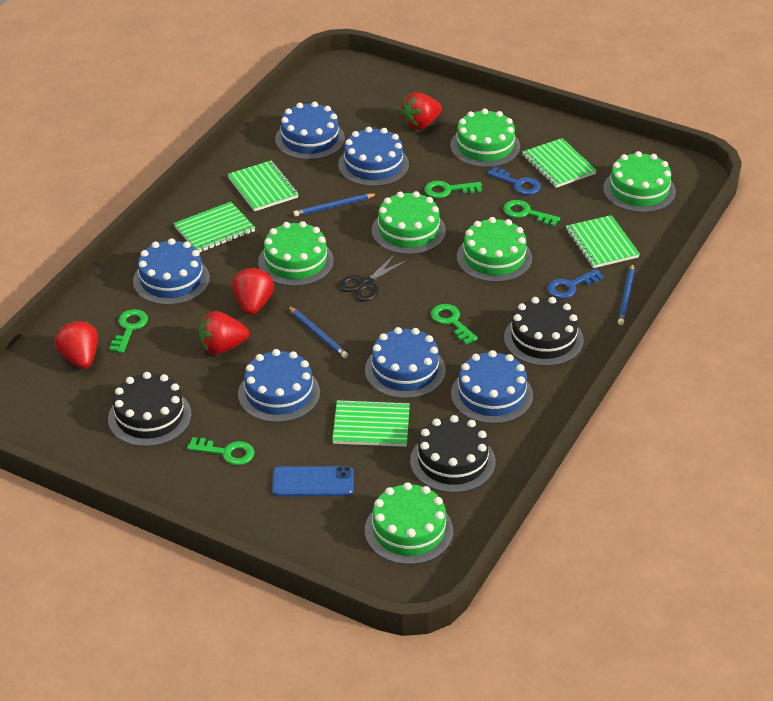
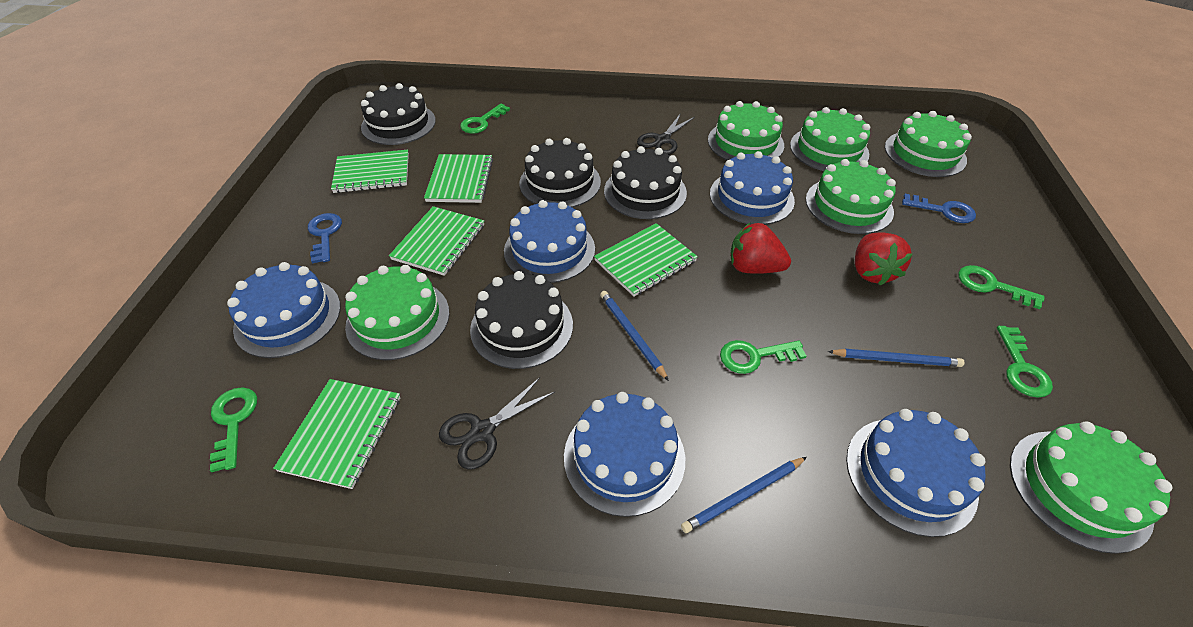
black cake: 3 -> 4
black scissors: 1 -> 2
blue cake: 6 -> 5
blue phone: 1 -> 0
red strawberry: 4 -> 2

